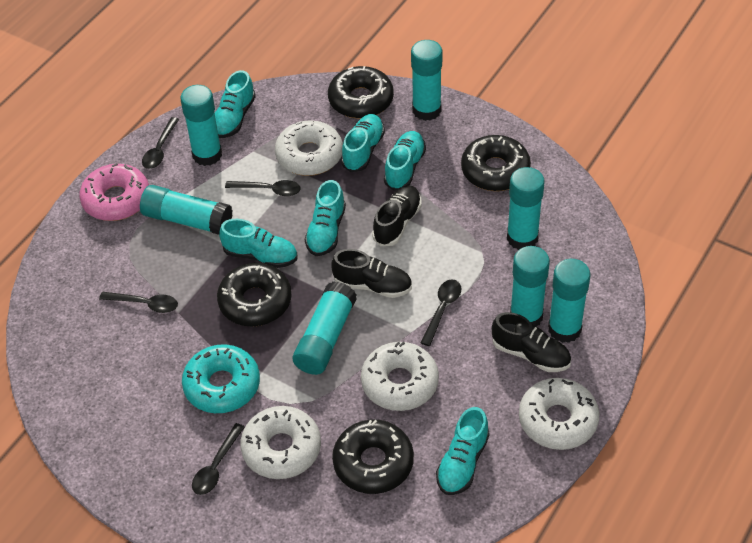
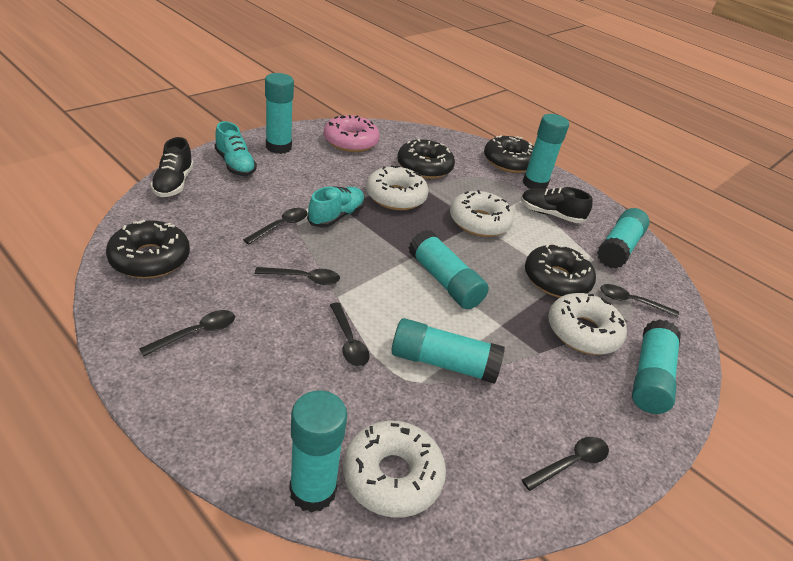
black shoe: 3 -> 2
black spoon: 5 -> 6
turquoise donut: 1 -> 0
turquoise shoe: 6 -> 2

